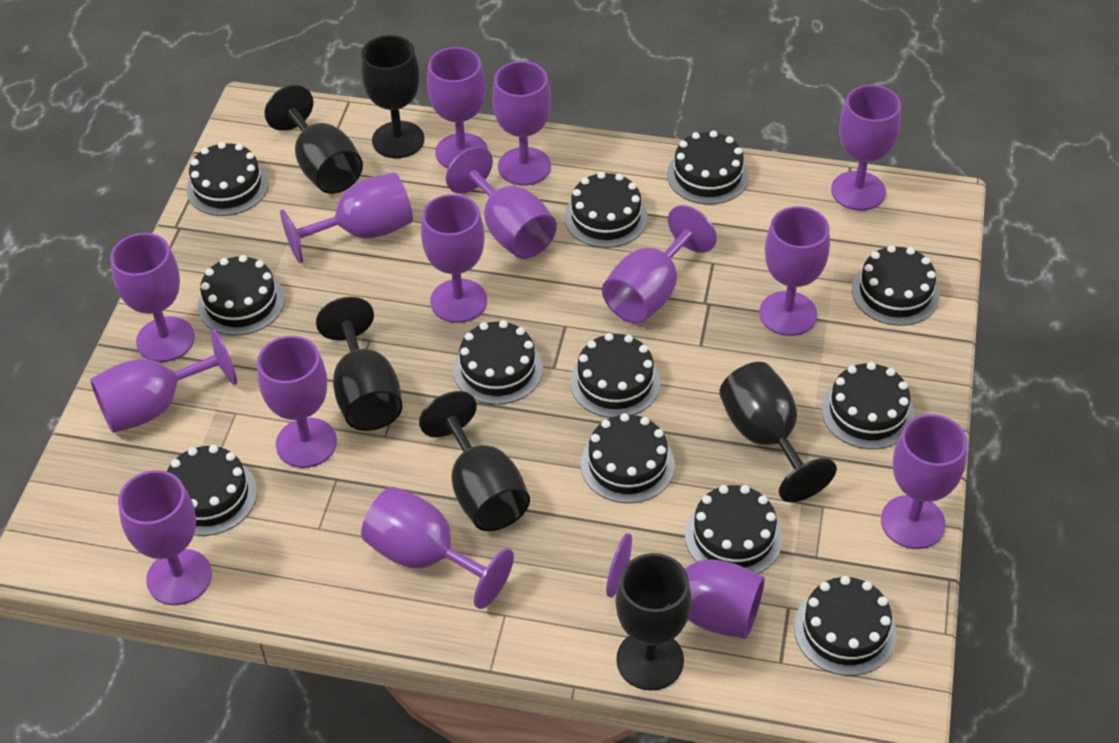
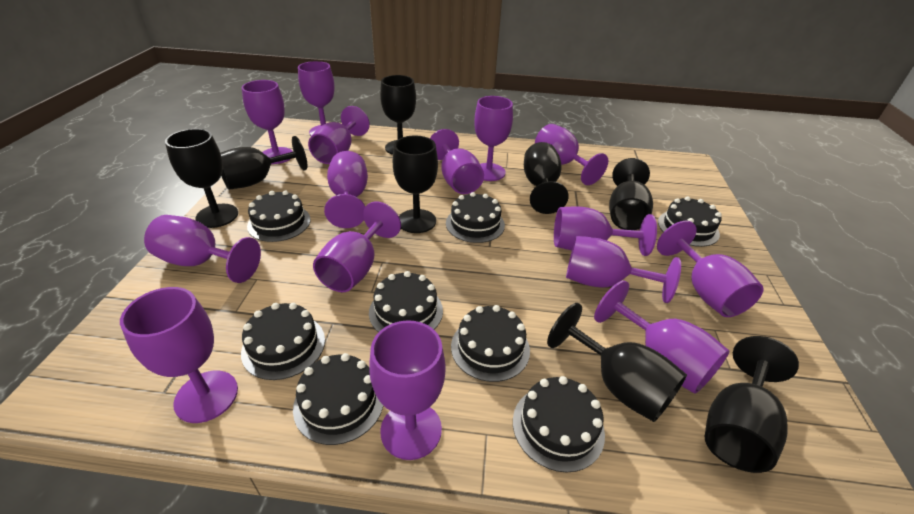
black cake: 12 -> 8
black goblet: 6 -> 8

